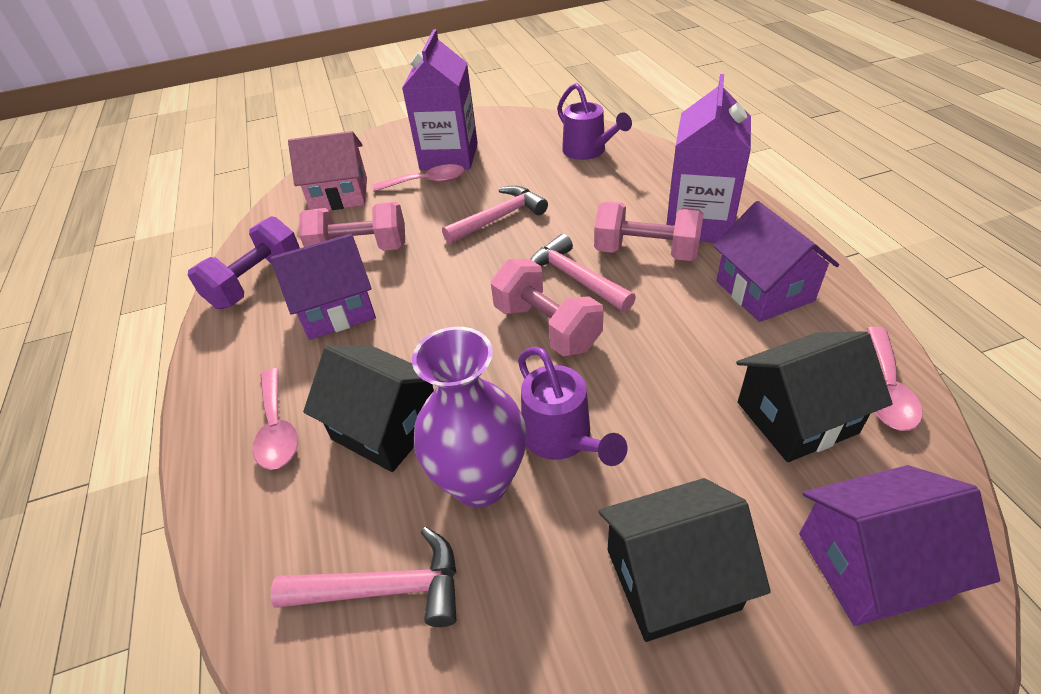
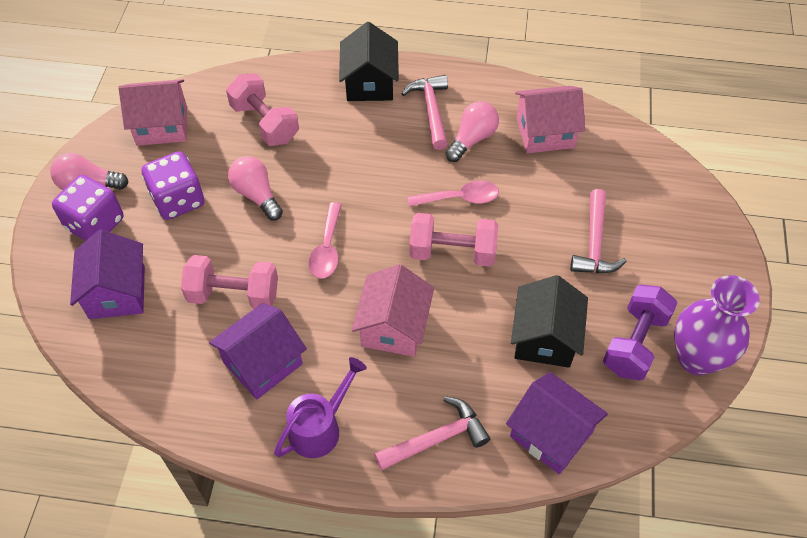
black house: 3 -> 2
pink house: 1 -> 3
pink light bulb: 0 -> 3
pink spoon: 3 -> 2
purple carton: 2 -> 0
purple dice: 0 -> 2
purple watering can: 2 -> 1

